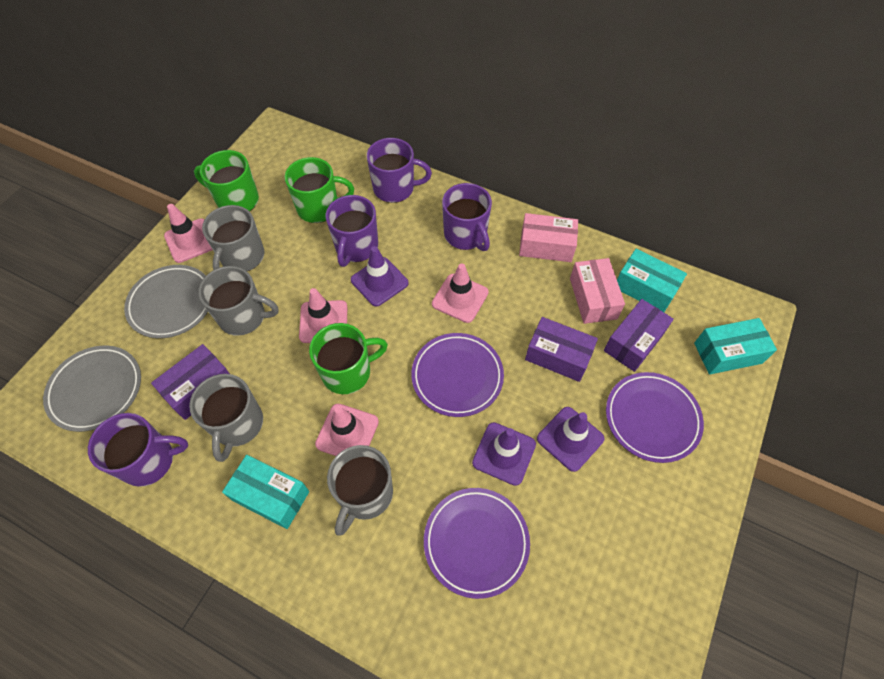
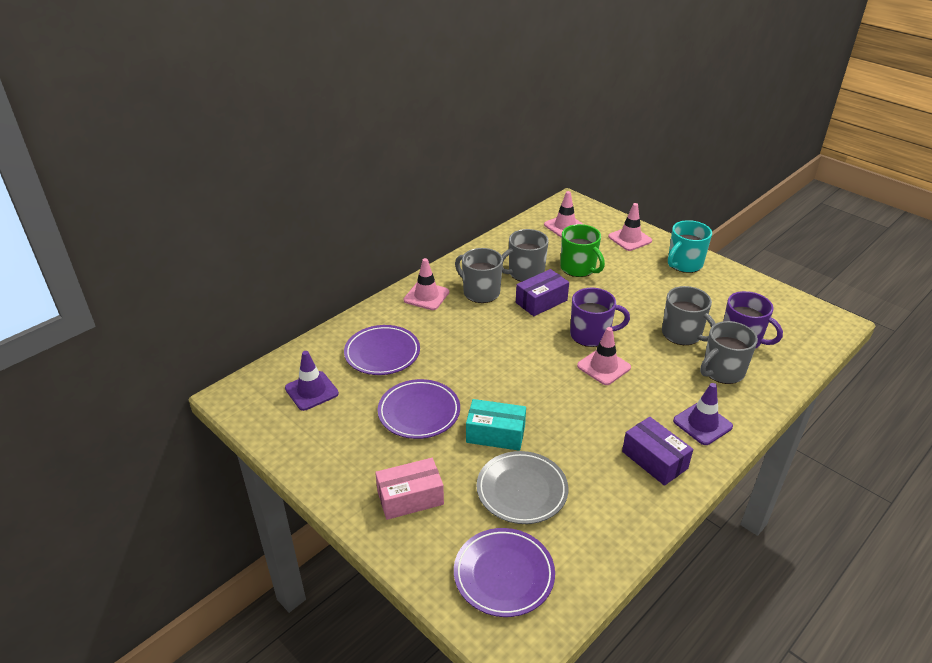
green mug: 3 -> 1
grey plate: 2 -> 1
pink box: 2 -> 1
purple box: 3 -> 2
purple mug: 4 -> 2
purple traffic cone: 3 -> 2
turquoise box: 3 -> 1
turquoise mug: 0 -> 1

